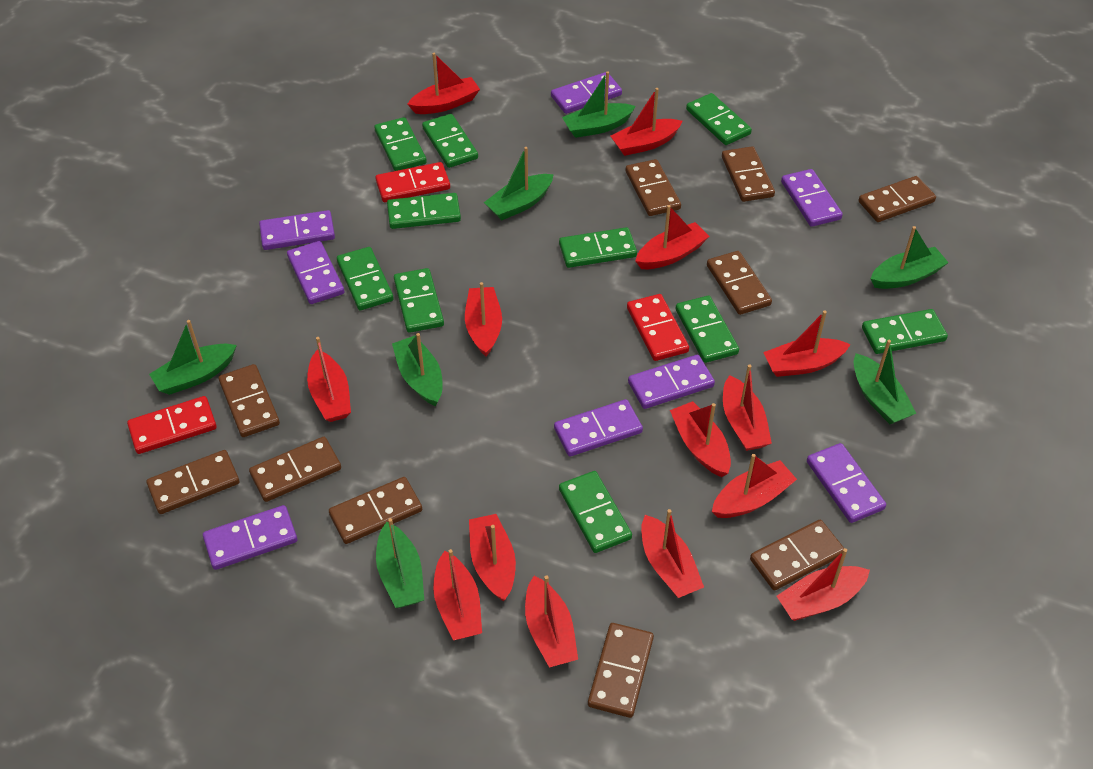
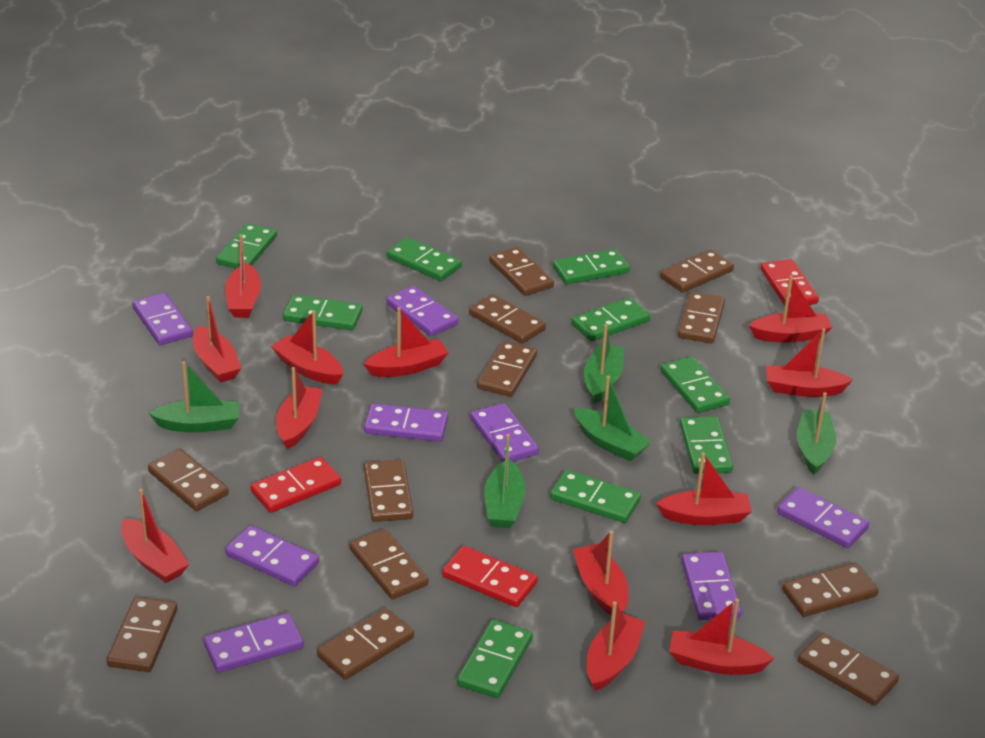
brown domino: 10 -> 12
green boat: 7 -> 5
green domino: 10 -> 9
red boat: 14 -> 12

